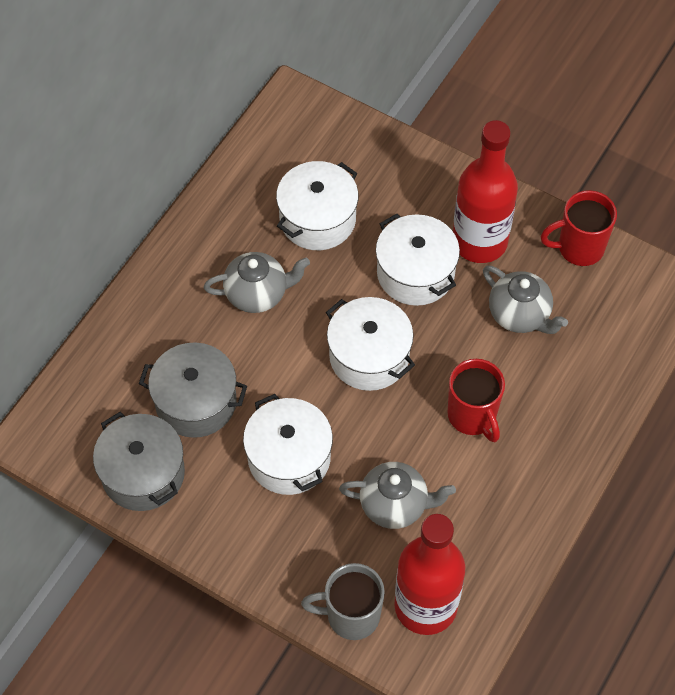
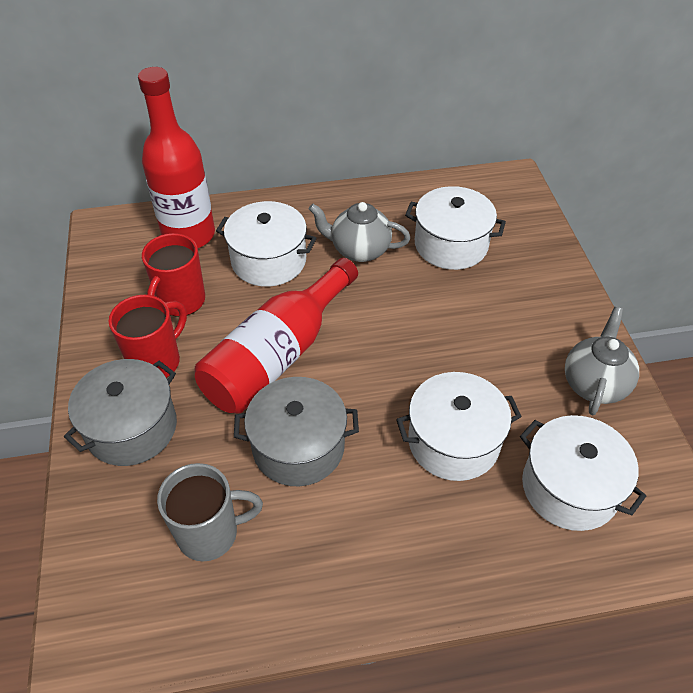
grey teapot: 3 -> 2

